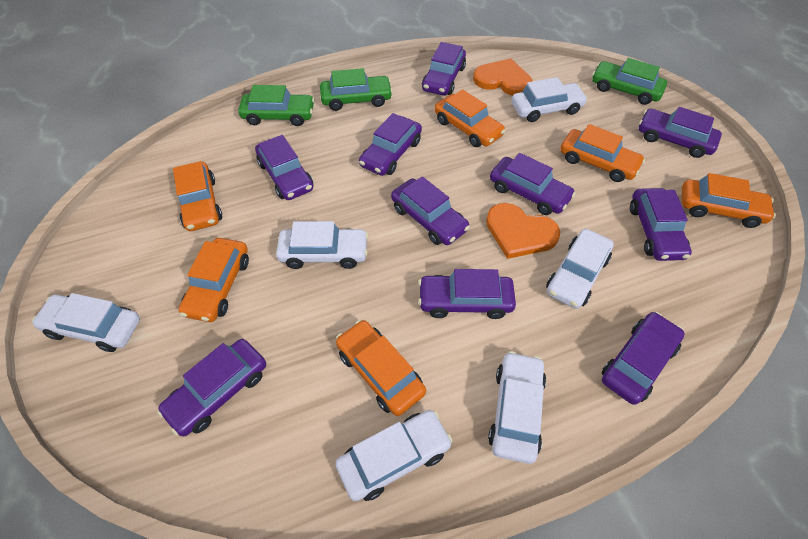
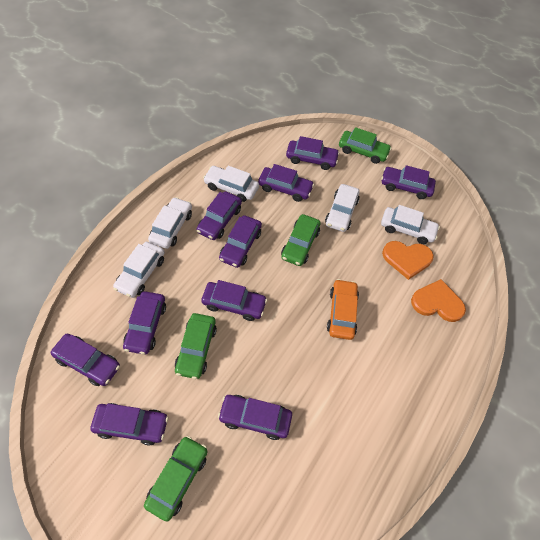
green car: 3 -> 4
orange car: 6 -> 1
white car: 6 -> 5

